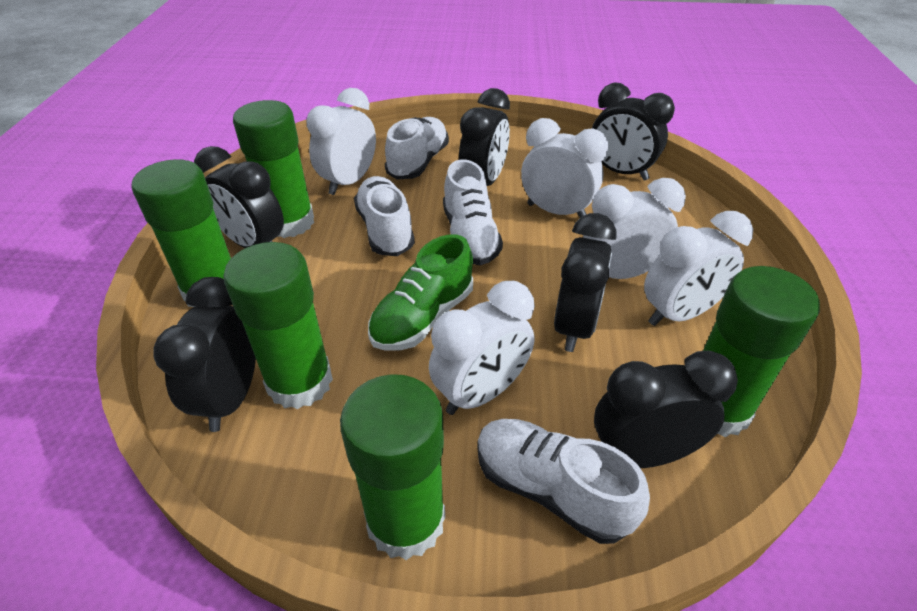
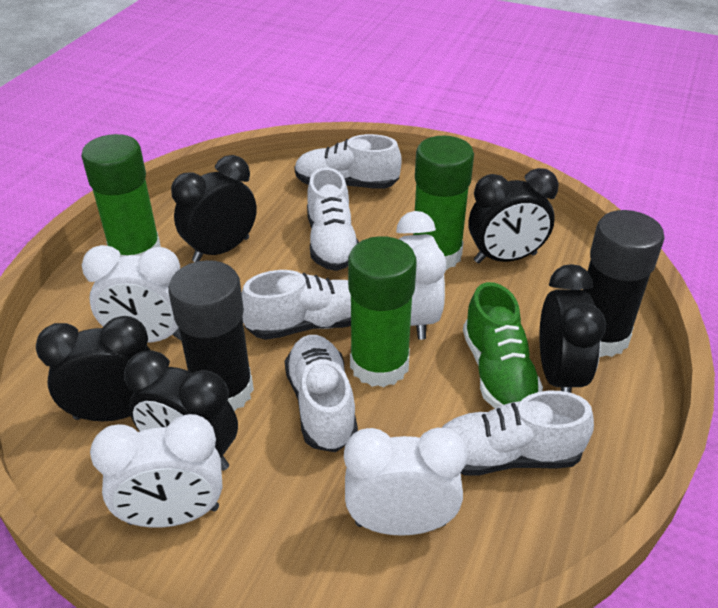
black clock: 6 -> 5
black glue stick: 0 -> 2
green glue stick: 5 -> 3
white clock: 5 -> 4
white shoe: 4 -> 5

